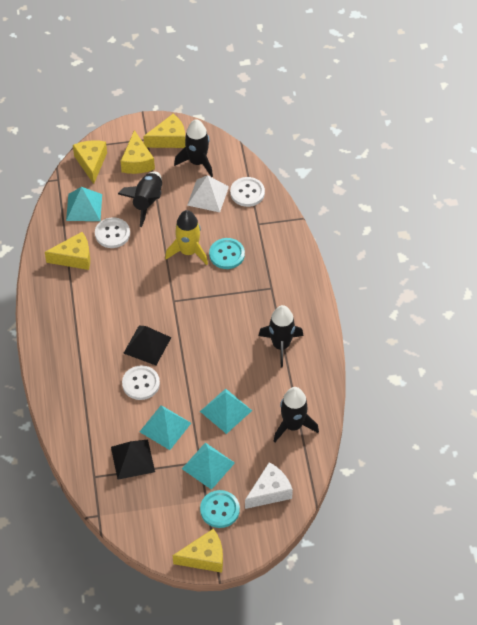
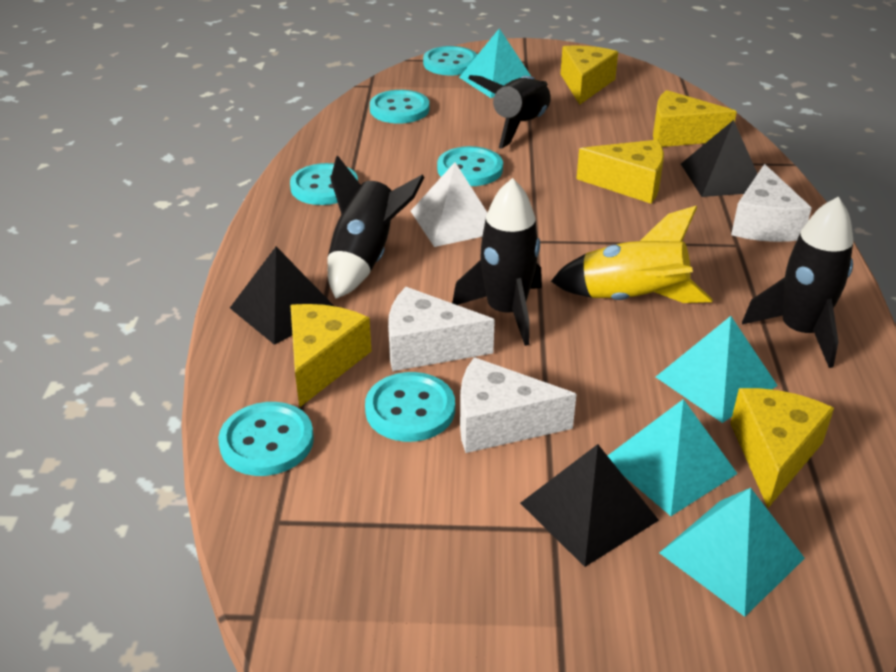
black pyramid: 2 -> 3
turquoise button: 2 -> 6
white button: 3 -> 0
white cheese: 1 -> 3

